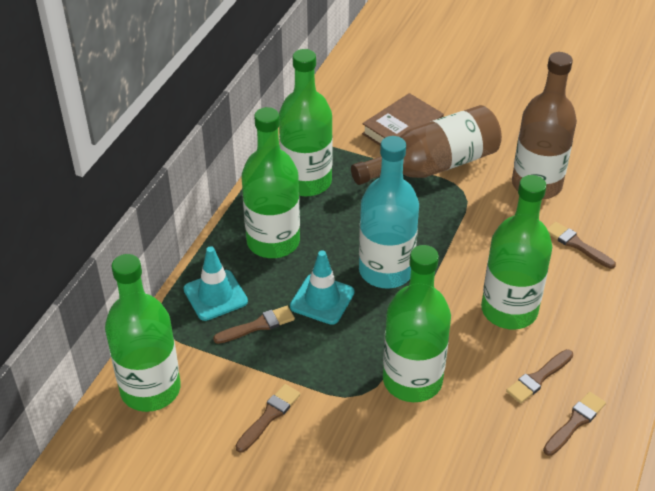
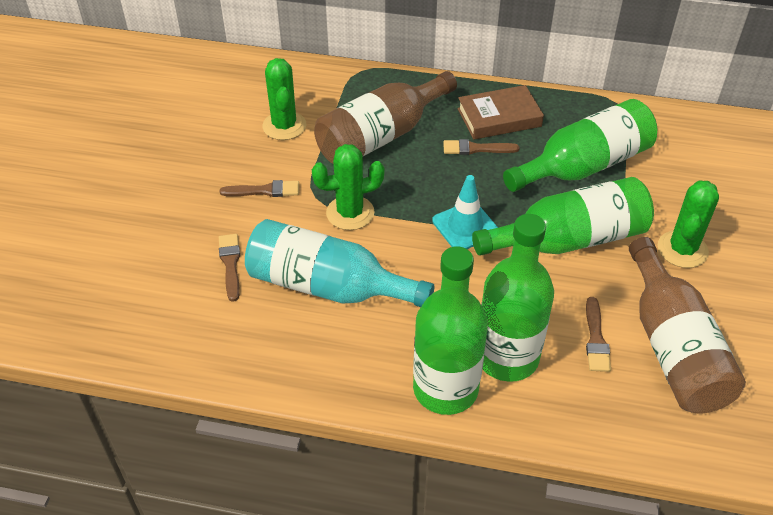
brown brush: 5 -> 4
green bottle: 5 -> 4
green cactus: 0 -> 3
turquoise traffic cone: 2 -> 1

